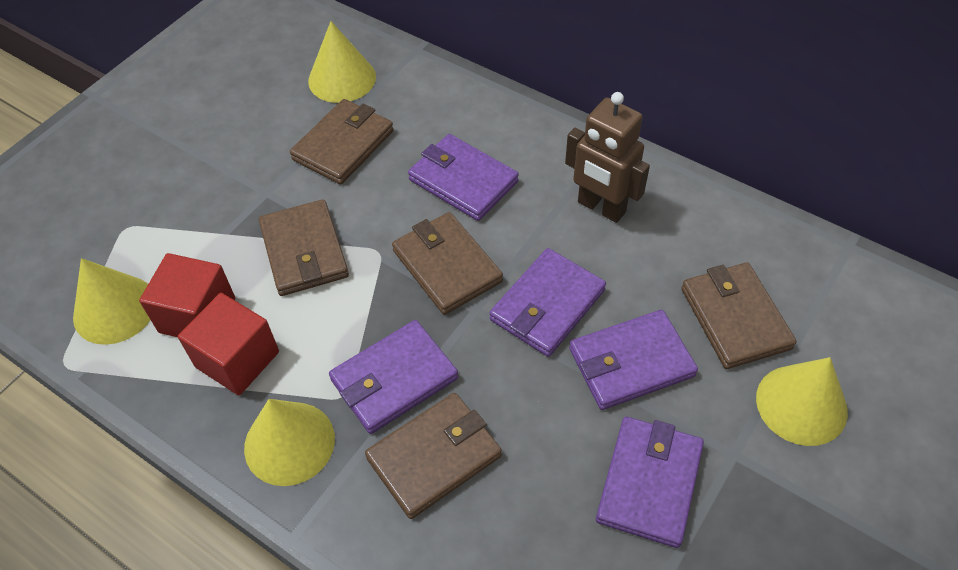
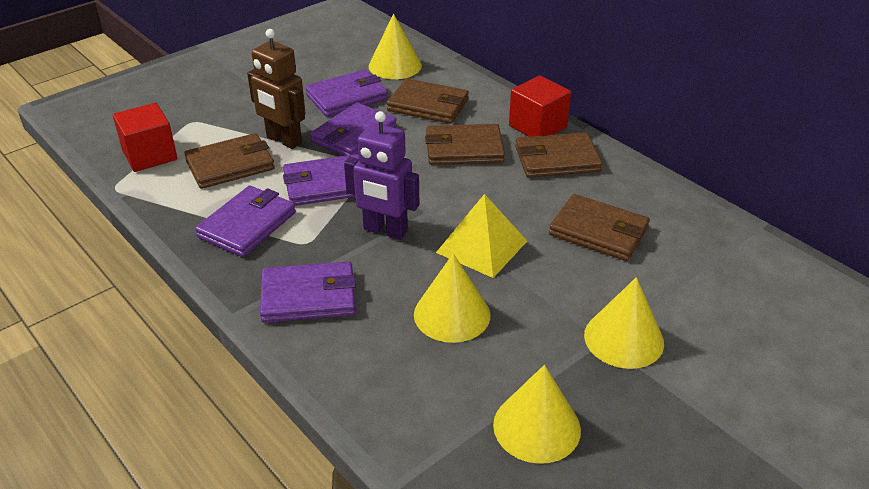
purple robot: 0 -> 1
yellow pyramid: 0 -> 1

